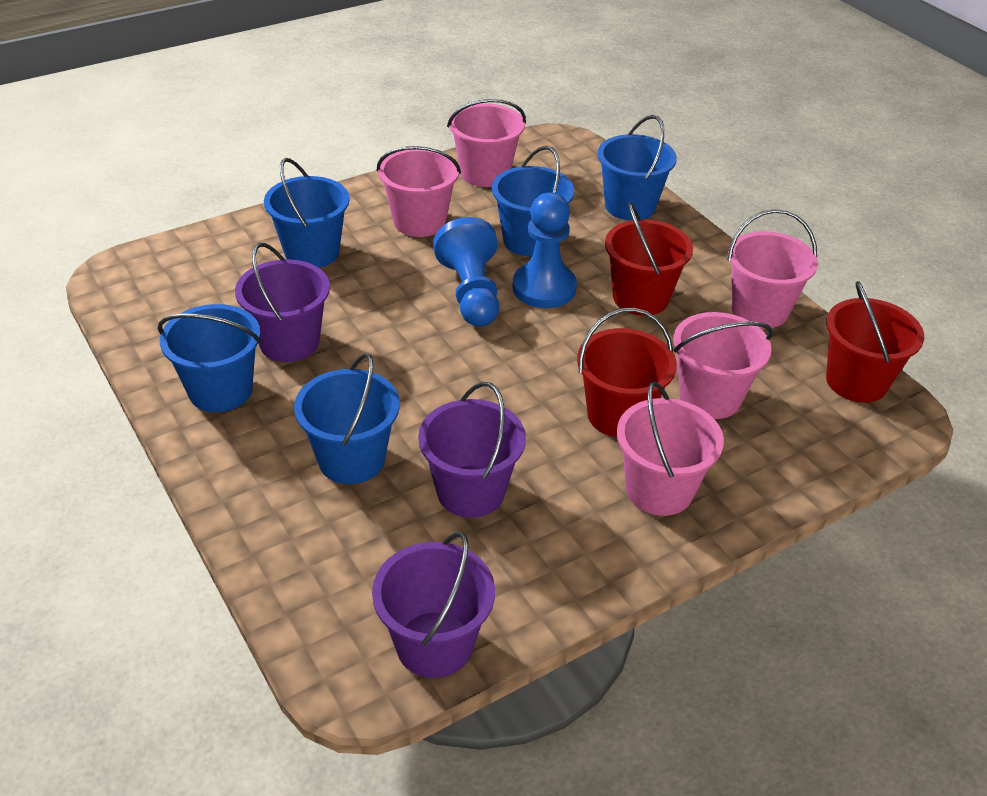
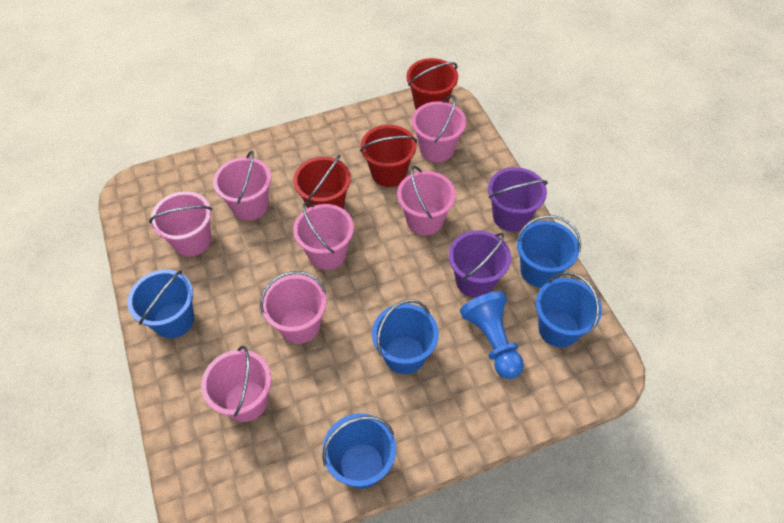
blue pawn: 2 -> 1
pink bucket: 5 -> 7
purple bucket: 3 -> 2

